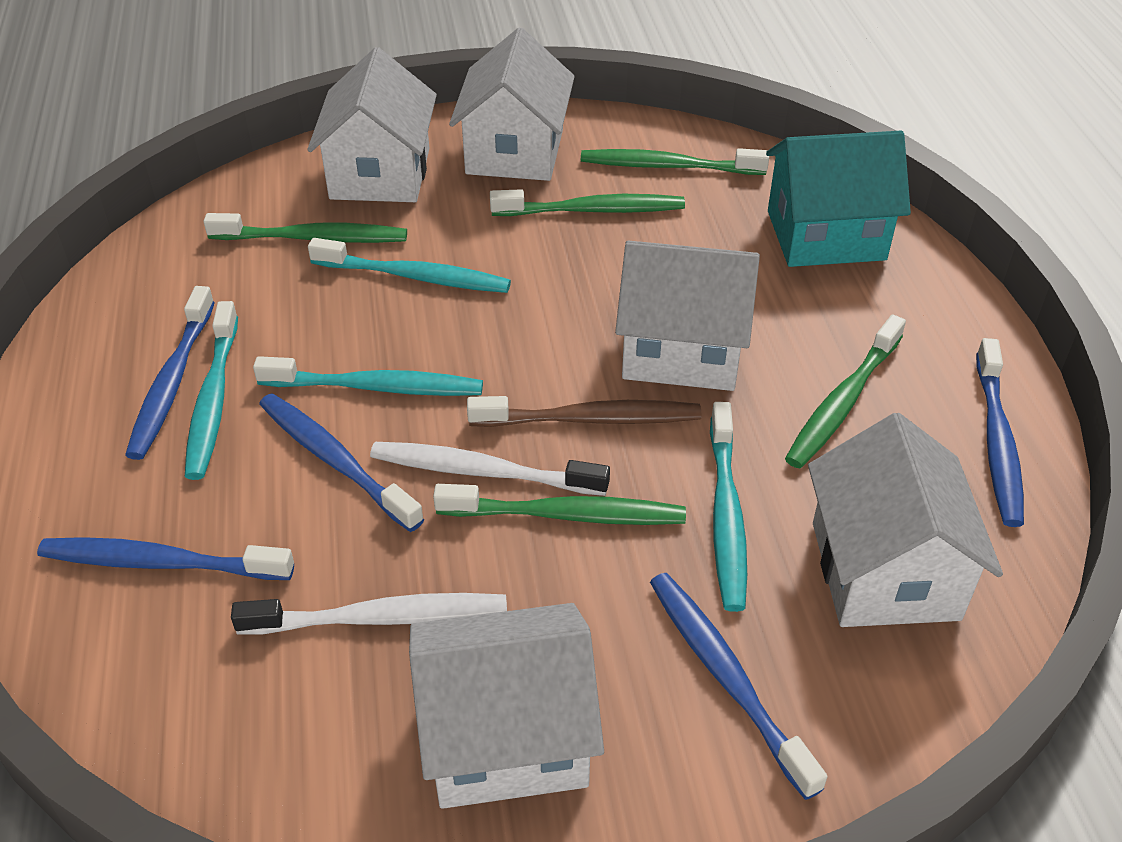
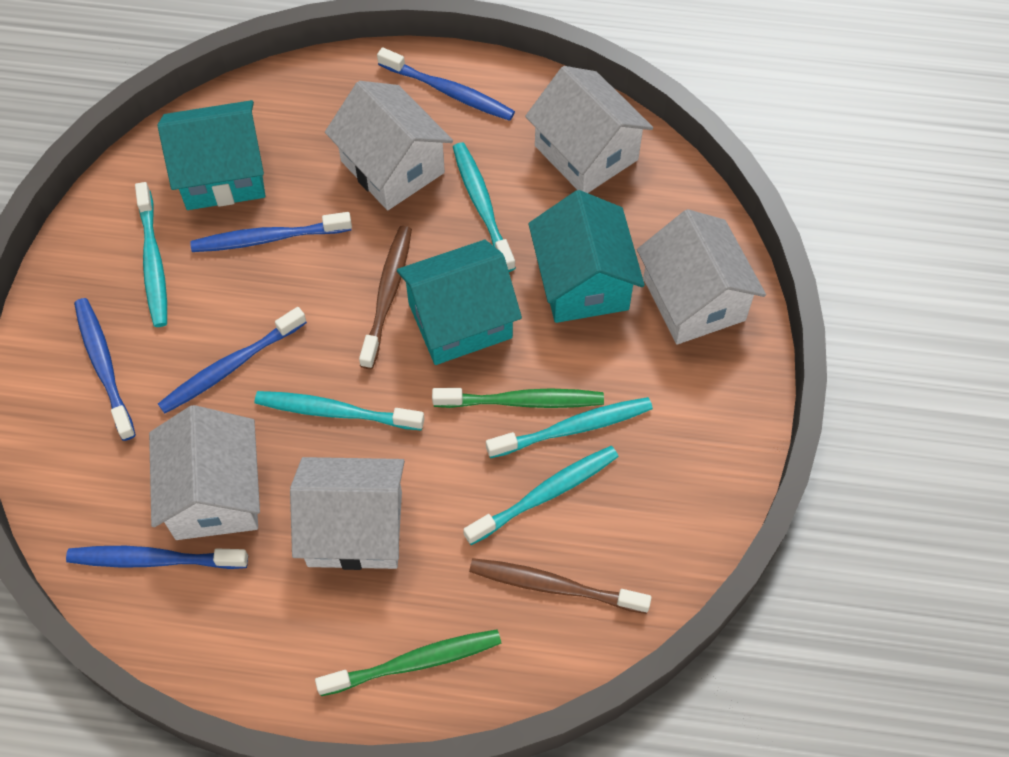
brown toothbrush: 1 -> 2
green toothbrush: 5 -> 2
turquoise house: 1 -> 3
turquoise toothbrush: 4 -> 5
white toothbrush: 2 -> 0

